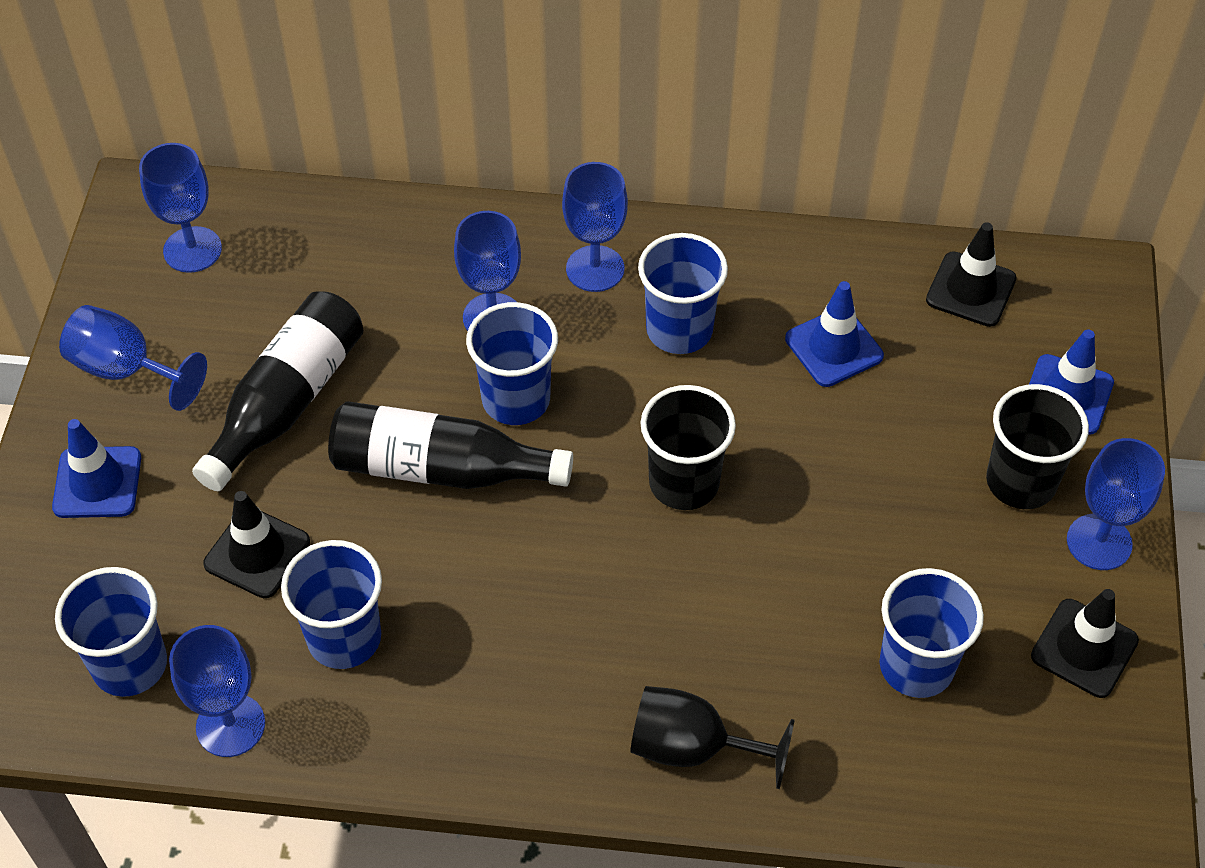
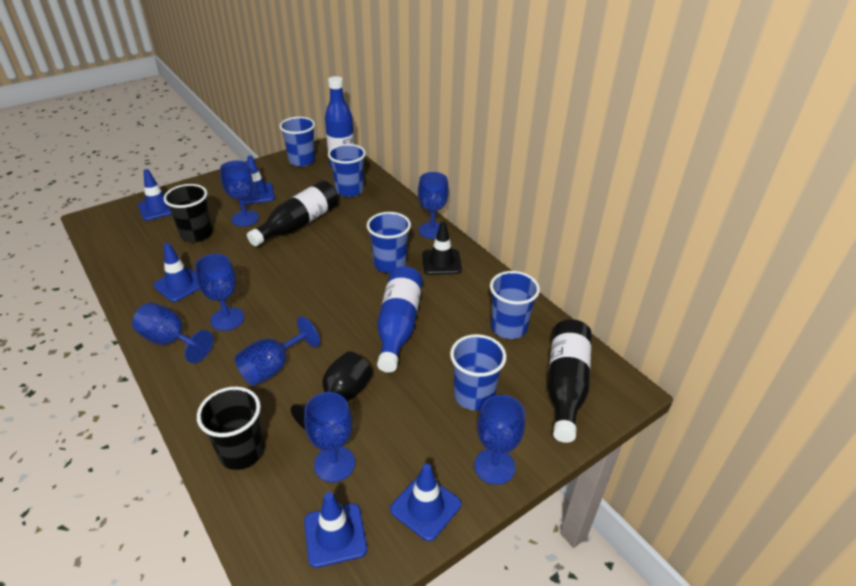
black traffic cone: 3 -> 1
blue bottle: 0 -> 2
blue goblet: 6 -> 7
blue traffic cone: 3 -> 5

